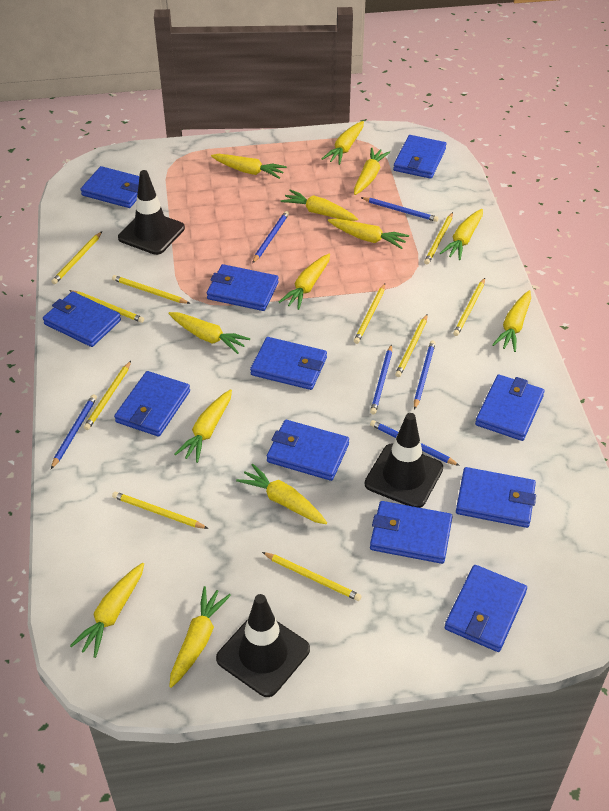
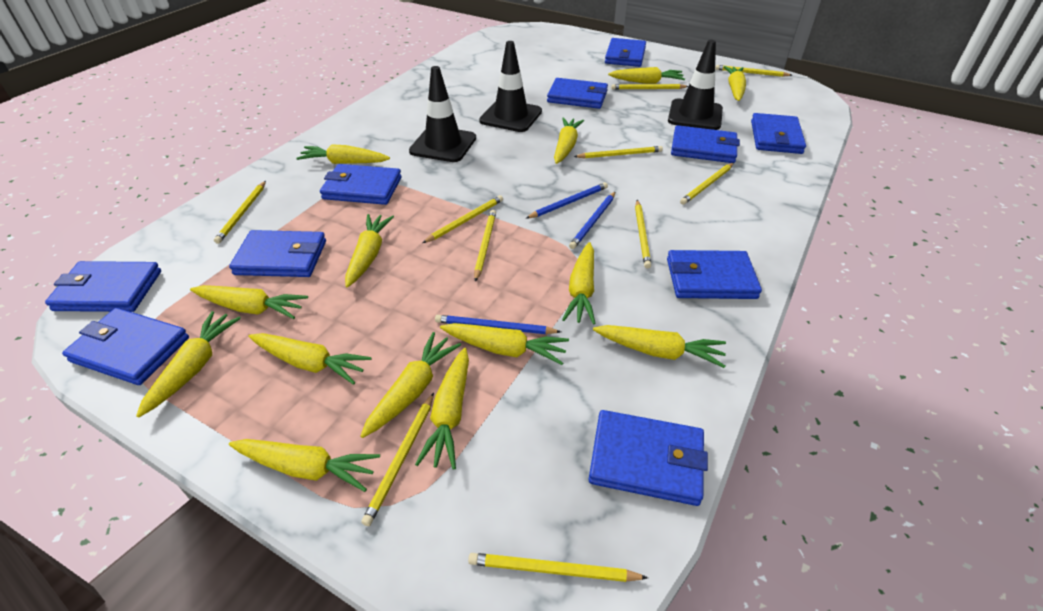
blue pencil: 6 -> 3
blue wallet: 11 -> 10
yellow carrot: 13 -> 14

